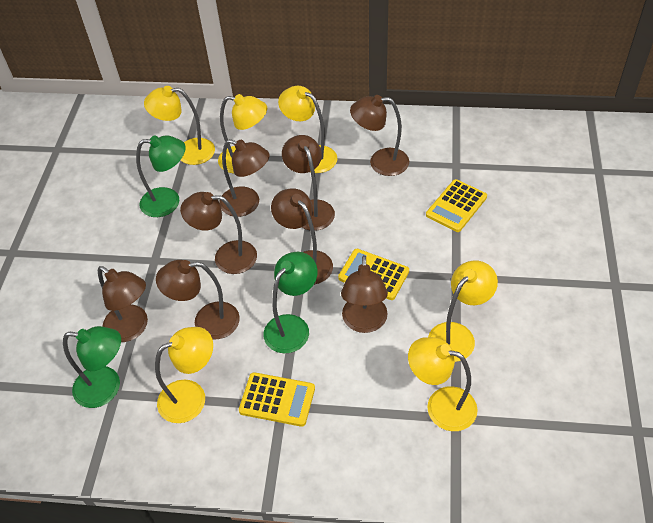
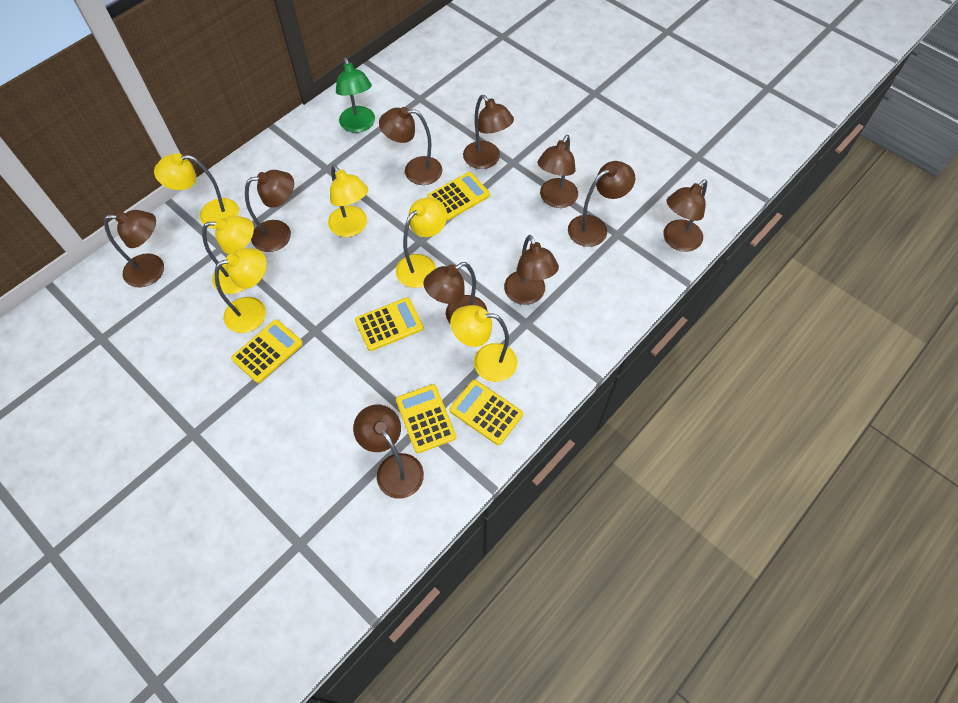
brown lamp: 8 -> 10
green lamp: 3 -> 1
yellow calculator: 3 -> 5

